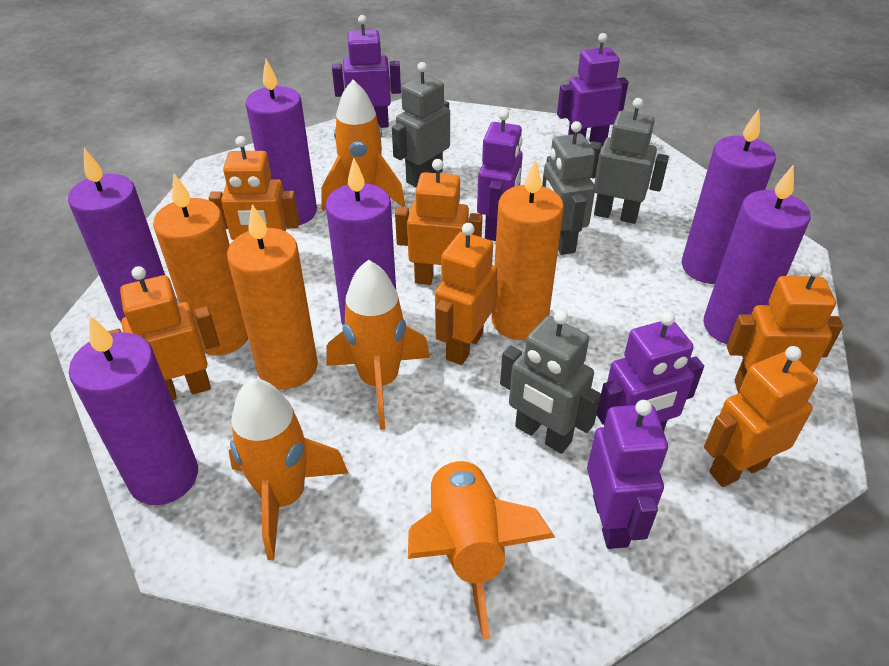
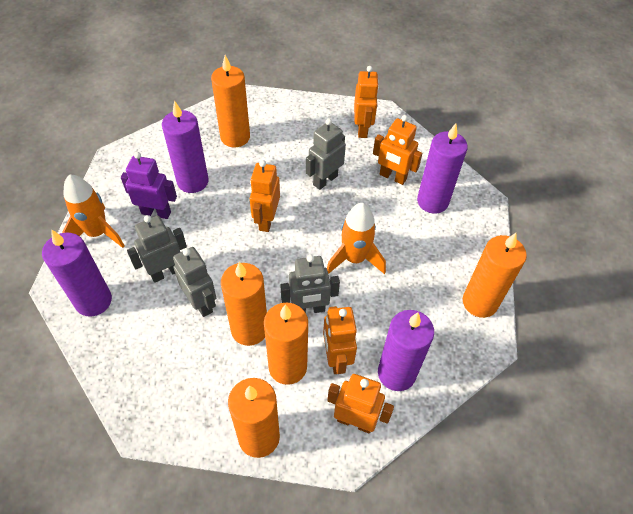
orange candle: 3 -> 5
orange robot: 6 -> 5
orange rocket: 4 -> 2
purple candle: 6 -> 4
purple robot: 5 -> 1

